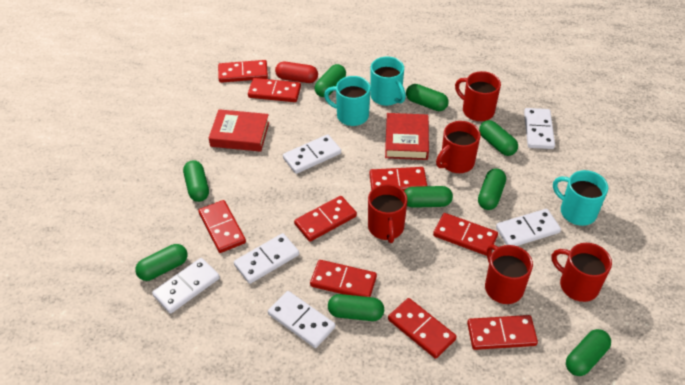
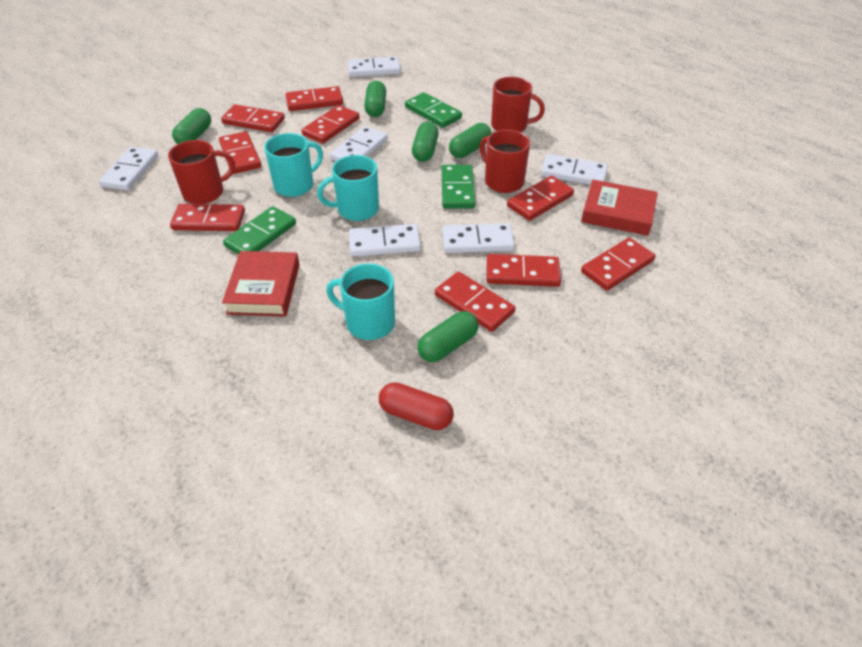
green capsule: 9 -> 5
green domino: 0 -> 3
red mug: 5 -> 3

